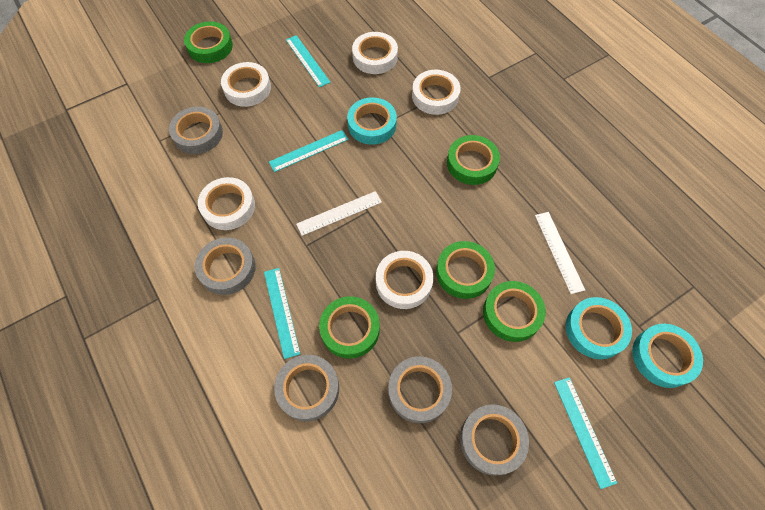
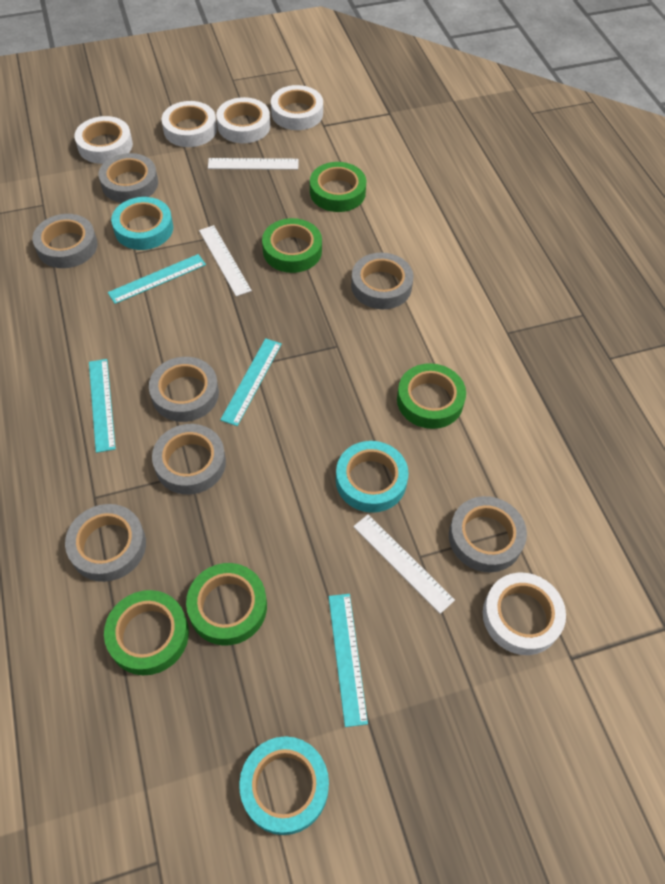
grey tape: 5 -> 7
white ruler: 2 -> 3

